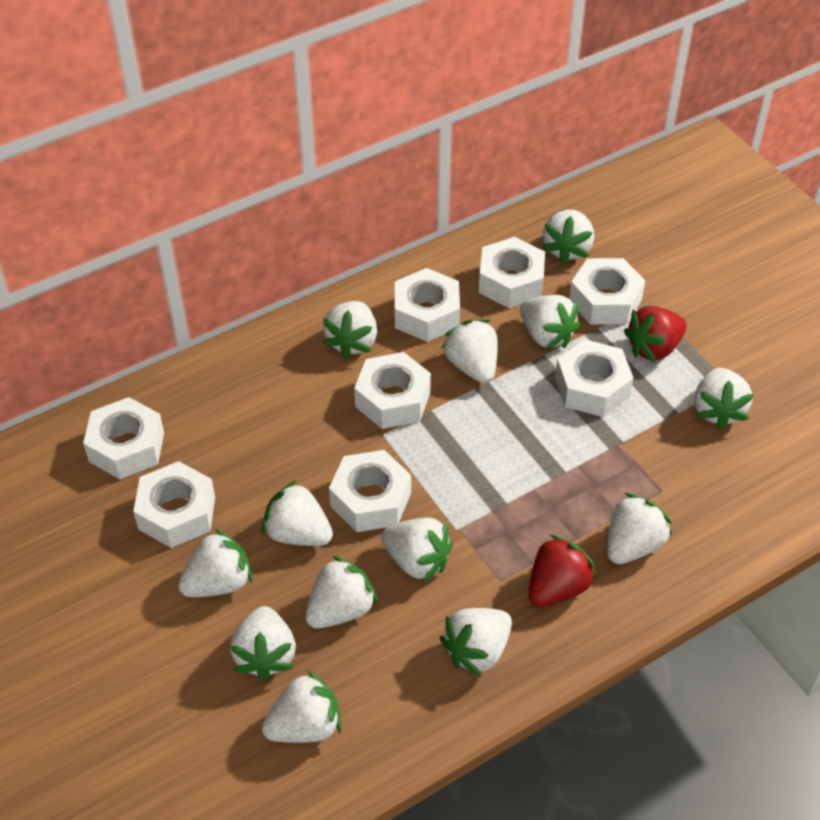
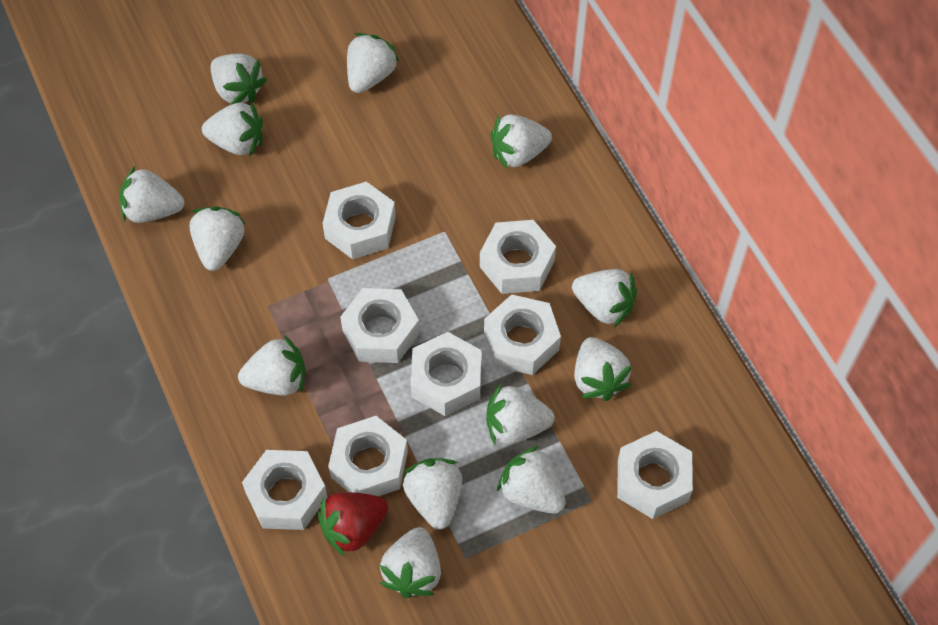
red strawberry: 2 -> 1

